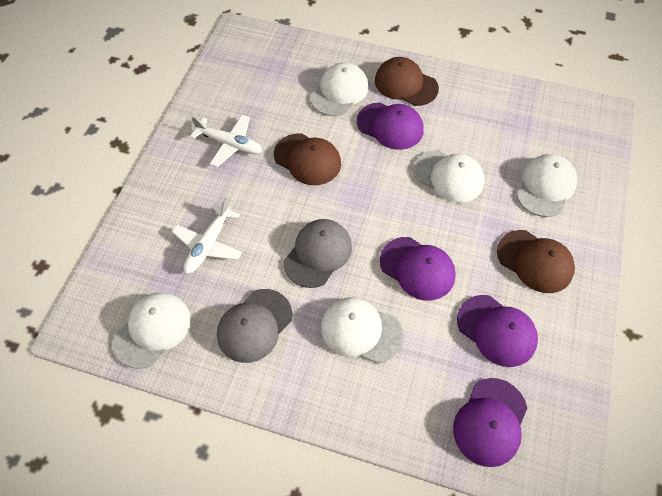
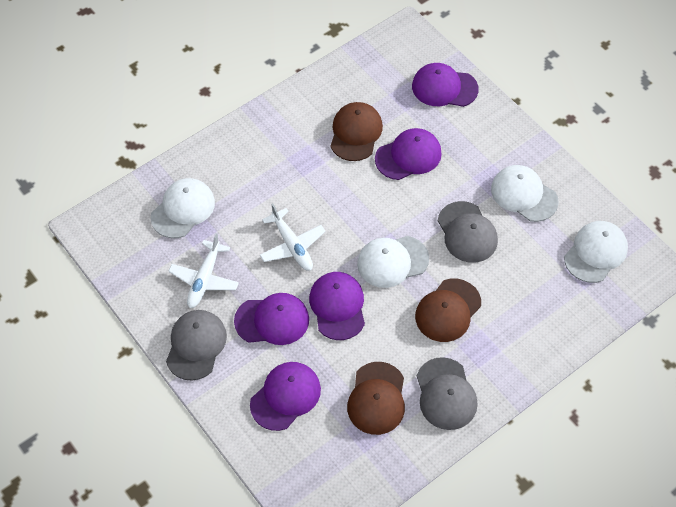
grey cap: 2 -> 3
purple cap: 4 -> 5
white cap: 5 -> 4

